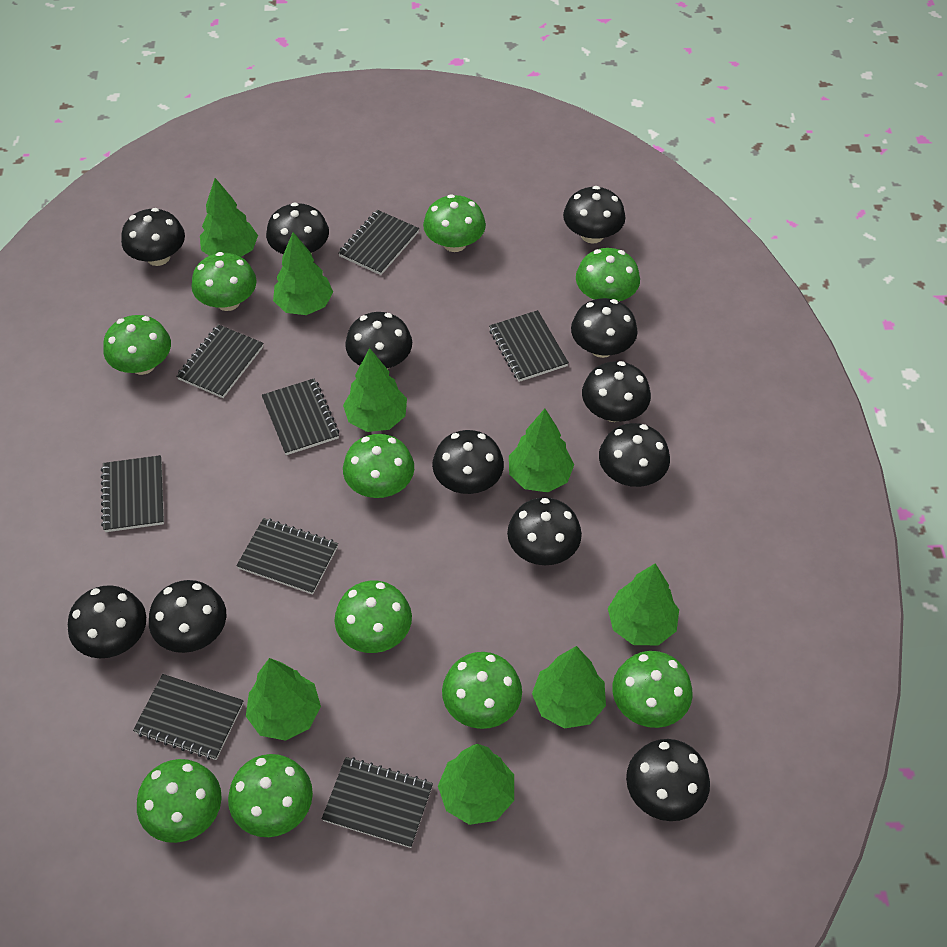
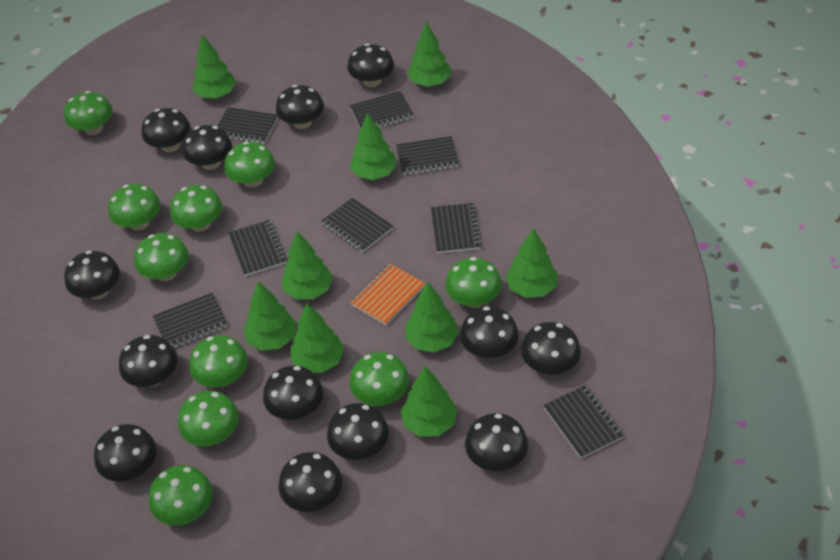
black mushroom: 12 -> 13
green tree: 8 -> 9
orange notebook: 0 -> 1

